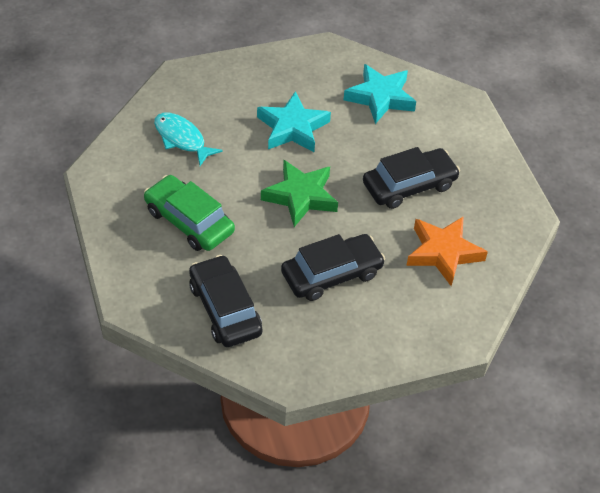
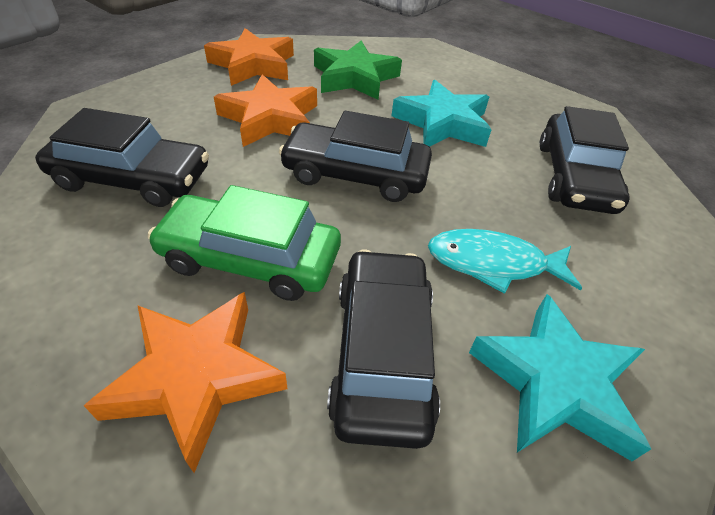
black car: 3 -> 4
orange star: 1 -> 3

